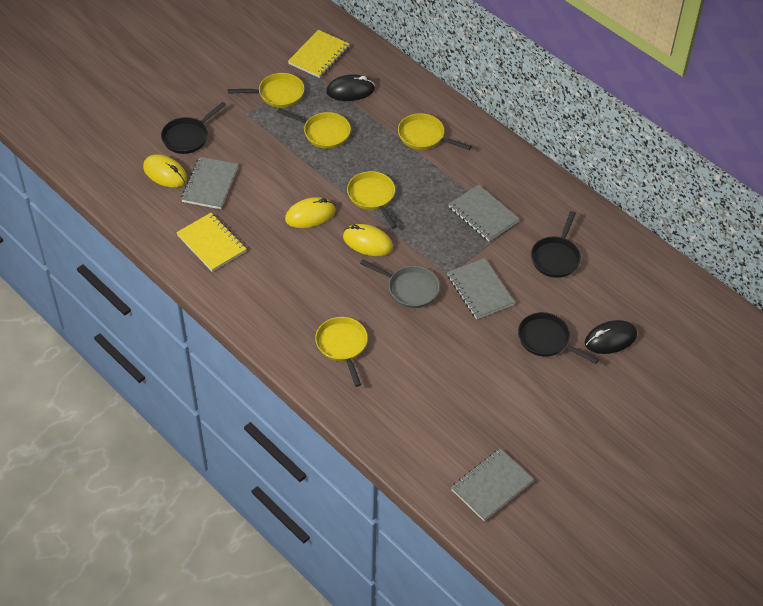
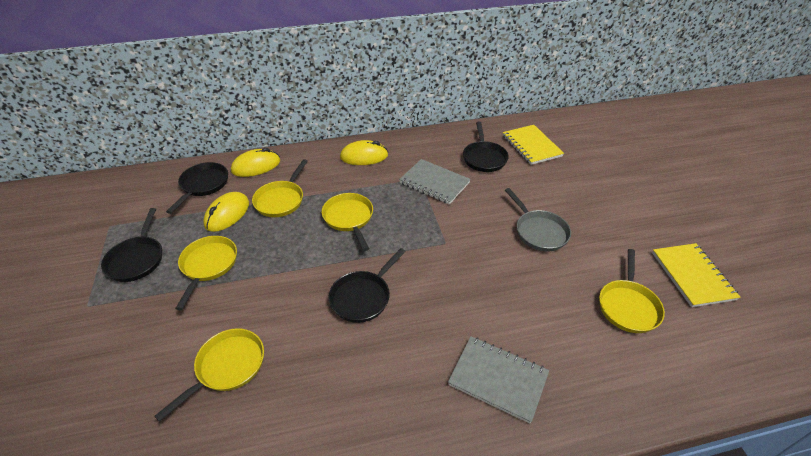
black mouse: 2 -> 0
black pan: 3 -> 4
grey notebook: 4 -> 2

